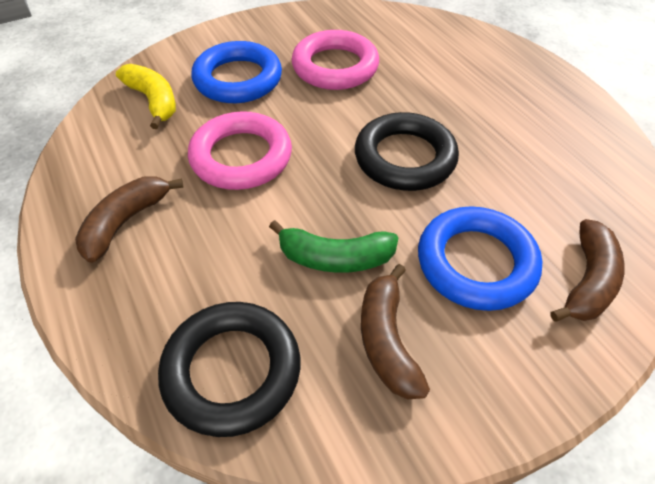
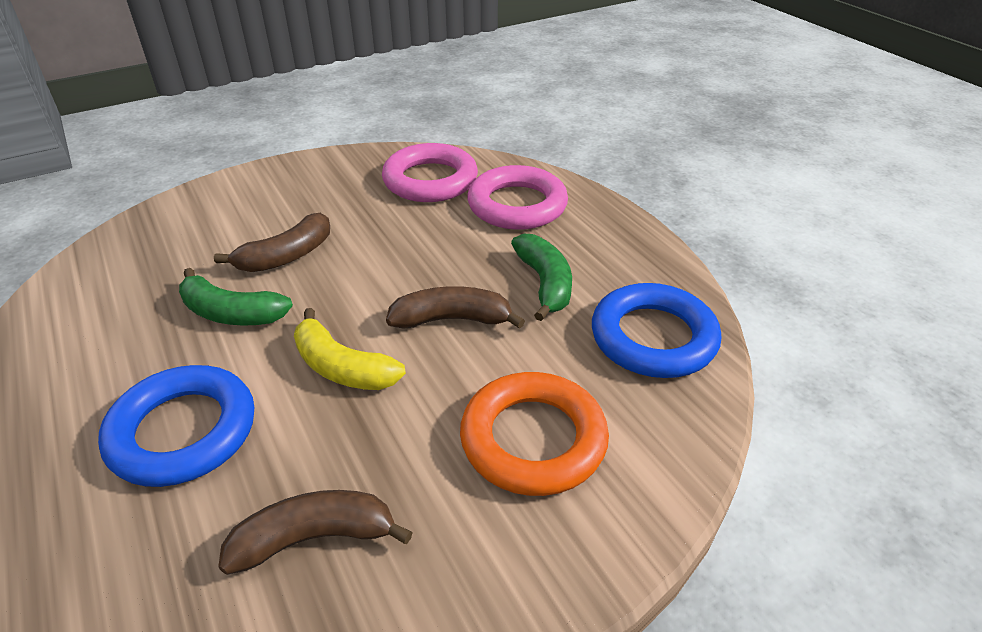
black ring: 2 -> 0
green banana: 1 -> 2
orange ring: 0 -> 1

